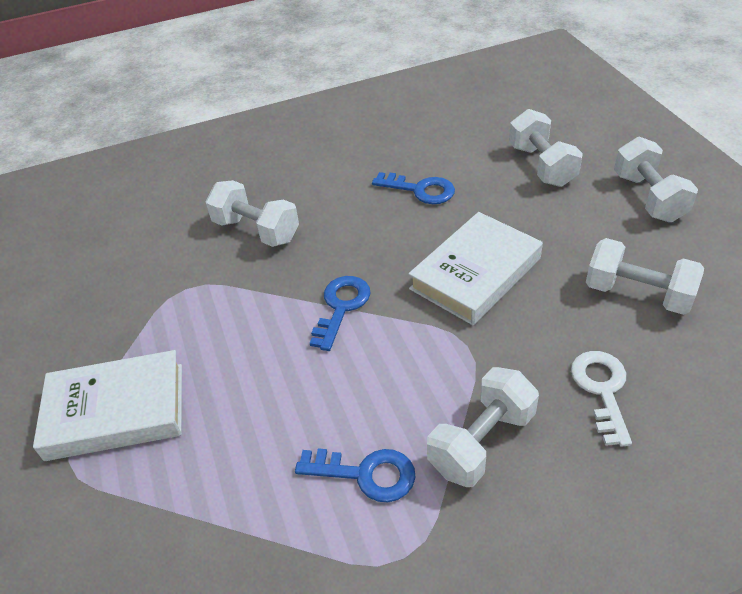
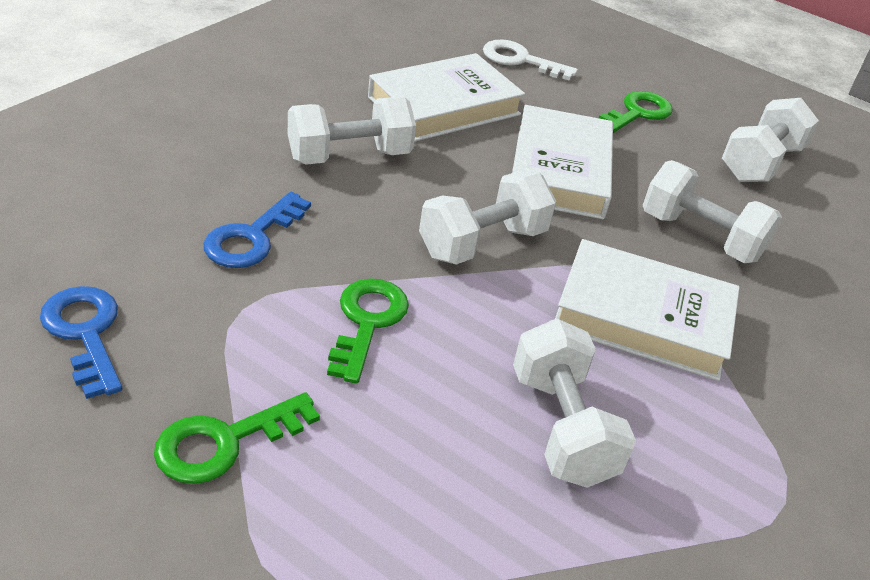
blue key: 3 -> 2
green key: 0 -> 3
white book: 2 -> 3

